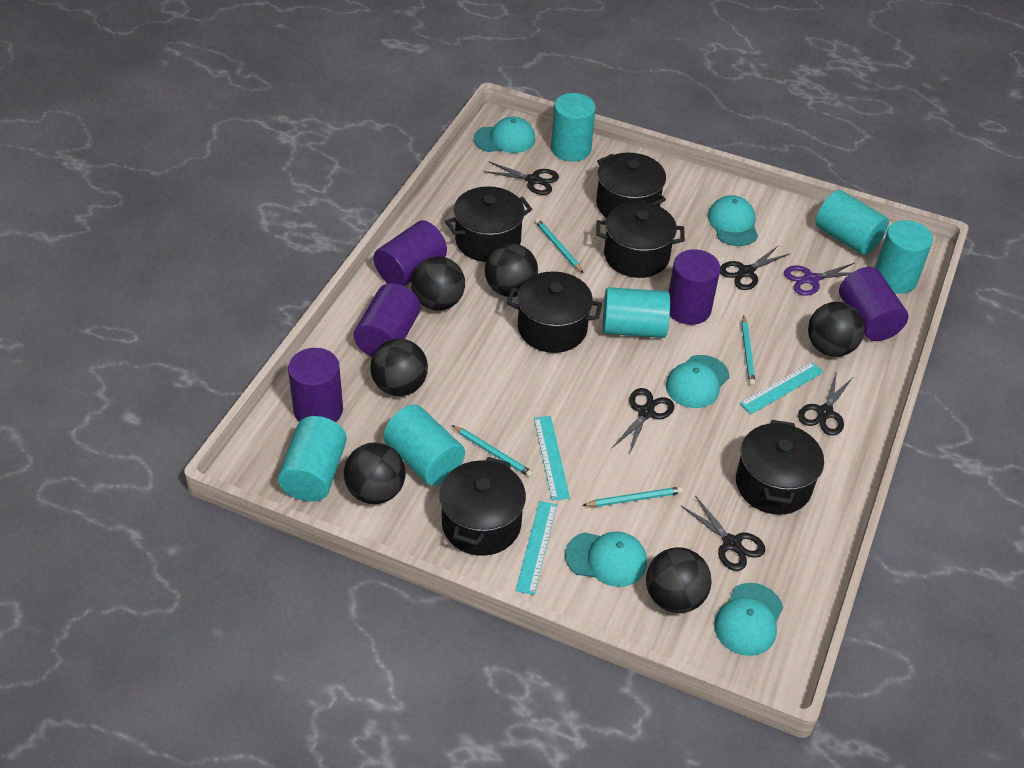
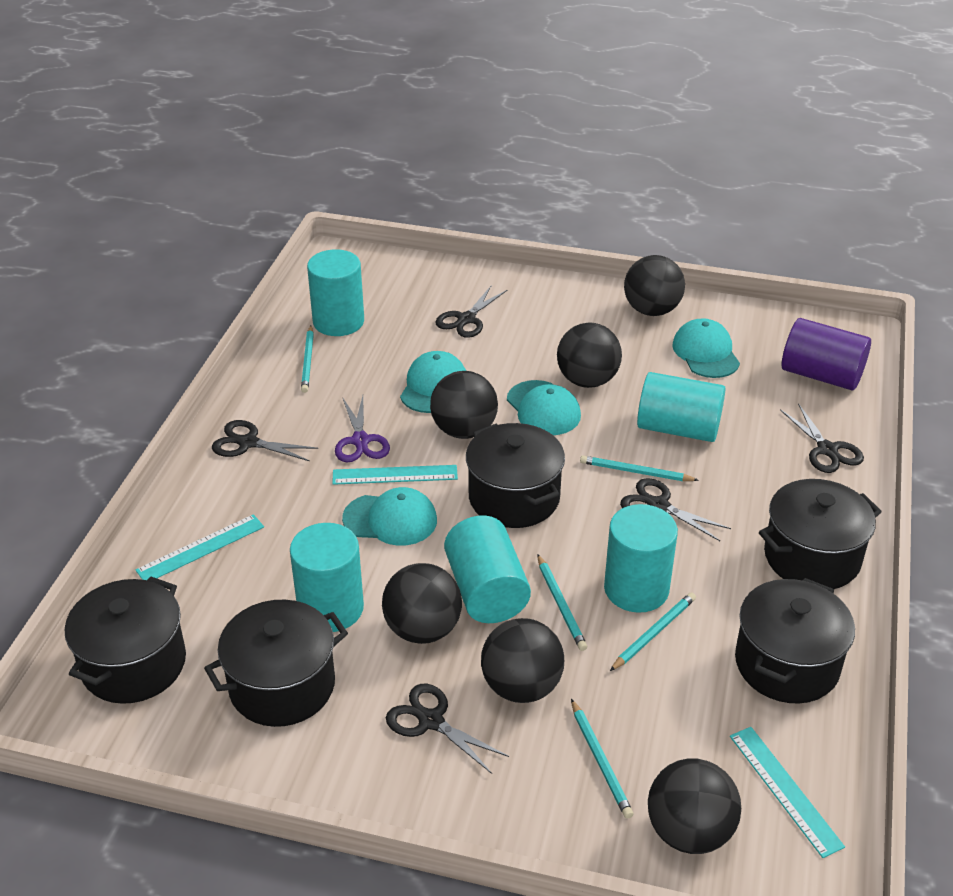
black pot: 6 -> 5
purple cylinder: 5 -> 1
turquoise cap: 5 -> 4
turquoise cylinder: 6 -> 5
turquoise pencil: 4 -> 5

